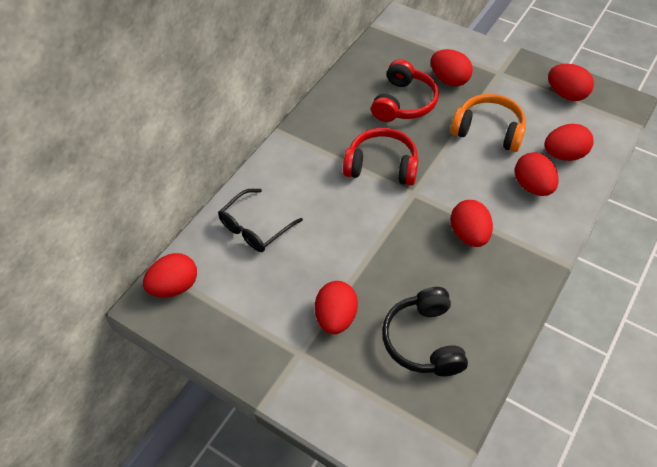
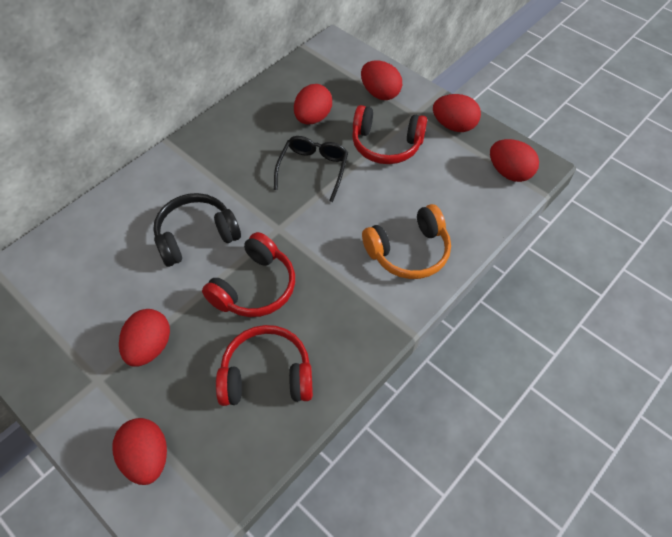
red egg: 7 -> 6
red headphones: 2 -> 3

